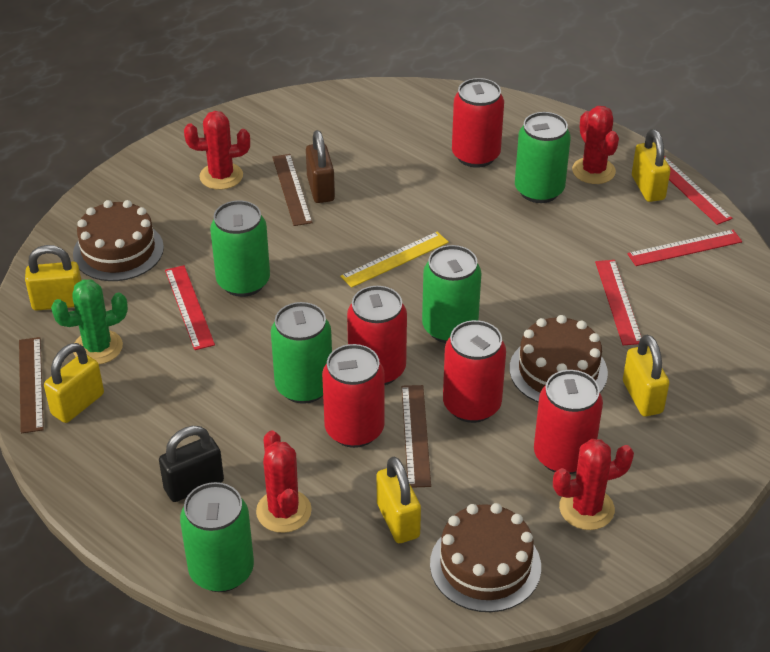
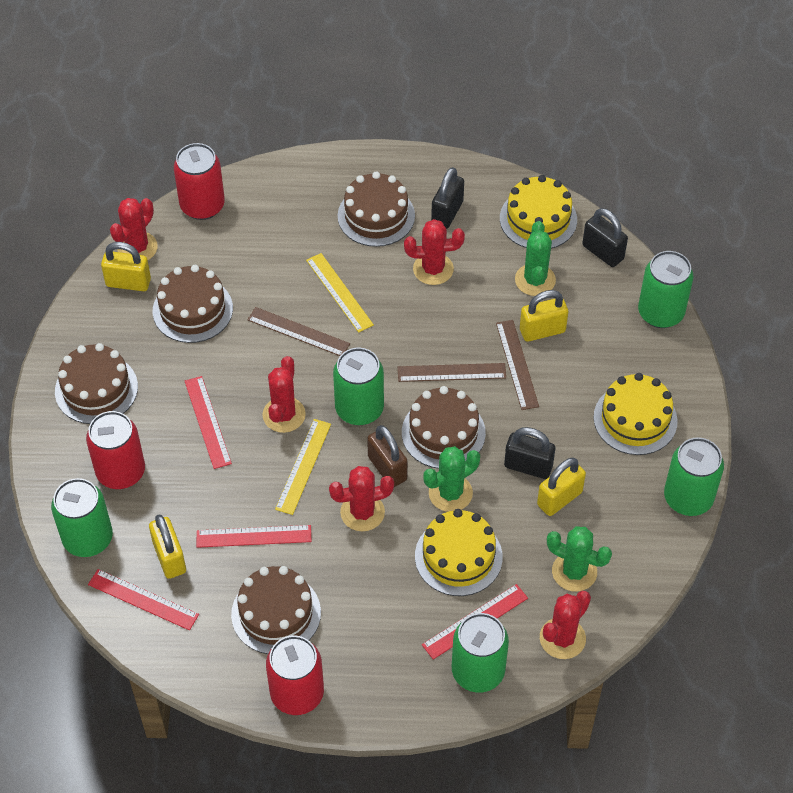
black padlock: 1 -> 3
brown cake: 3 -> 5
green cactus: 1 -> 3
red cactus: 4 -> 5
red can: 5 -> 3
yellow cake: 0 -> 3
yellow padlock: 5 -> 4
yellow ruler: 1 -> 2

